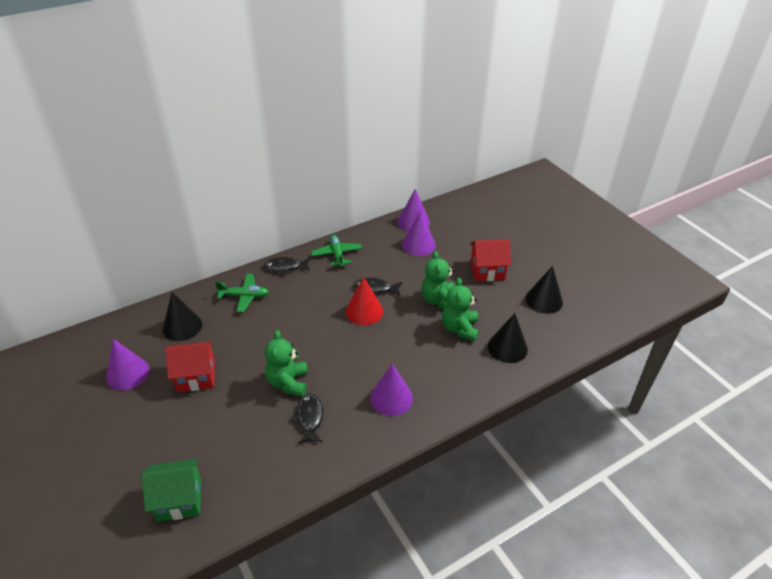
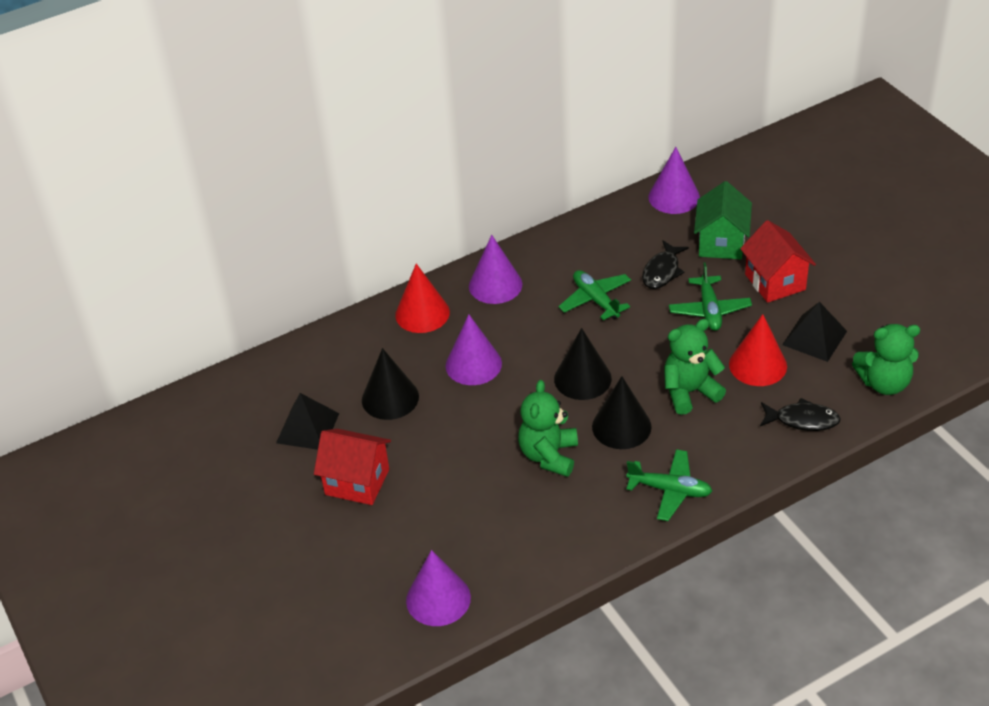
black fish: 3 -> 2
black pyramid: 0 -> 2
green plane: 2 -> 3
red cone: 1 -> 2

